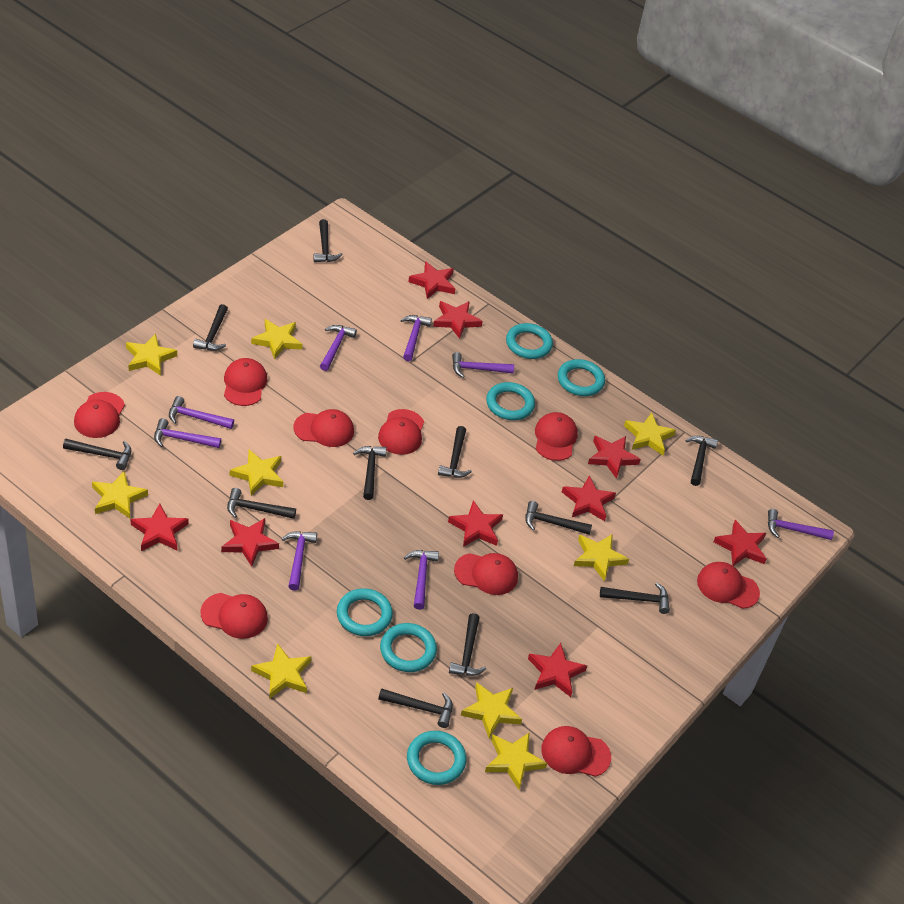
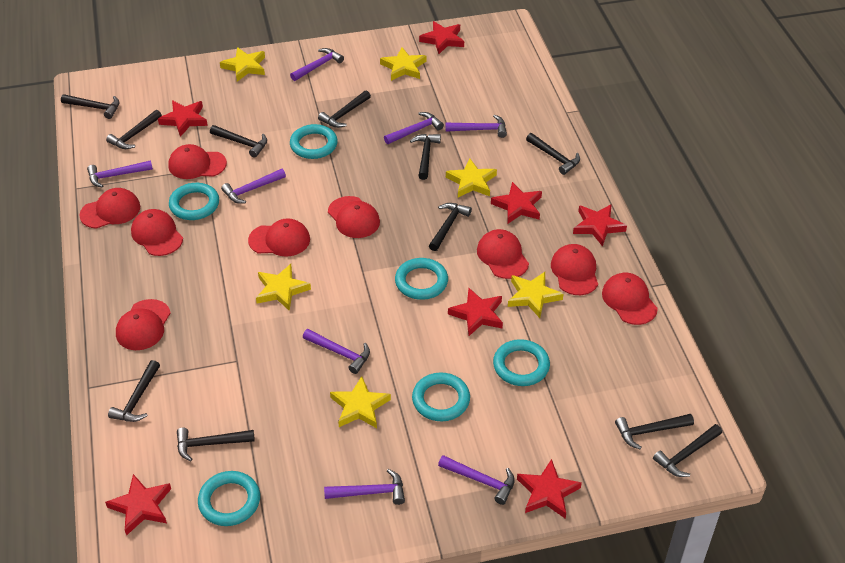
red star: 9 -> 7
yellow star: 9 -> 6

